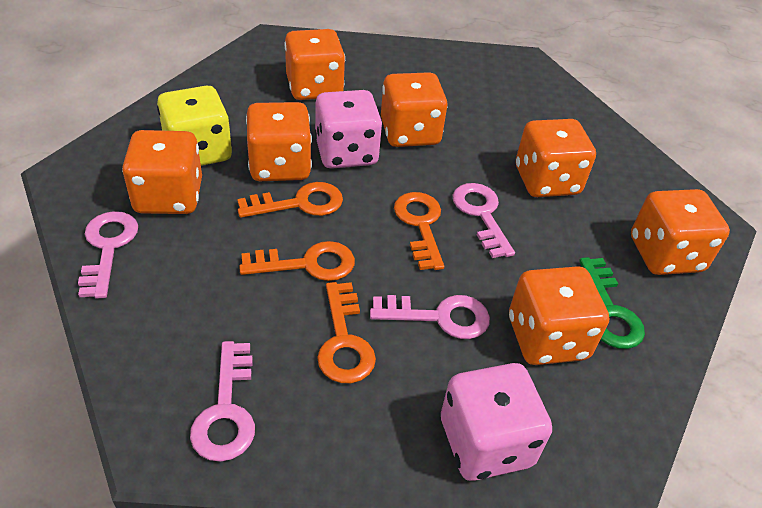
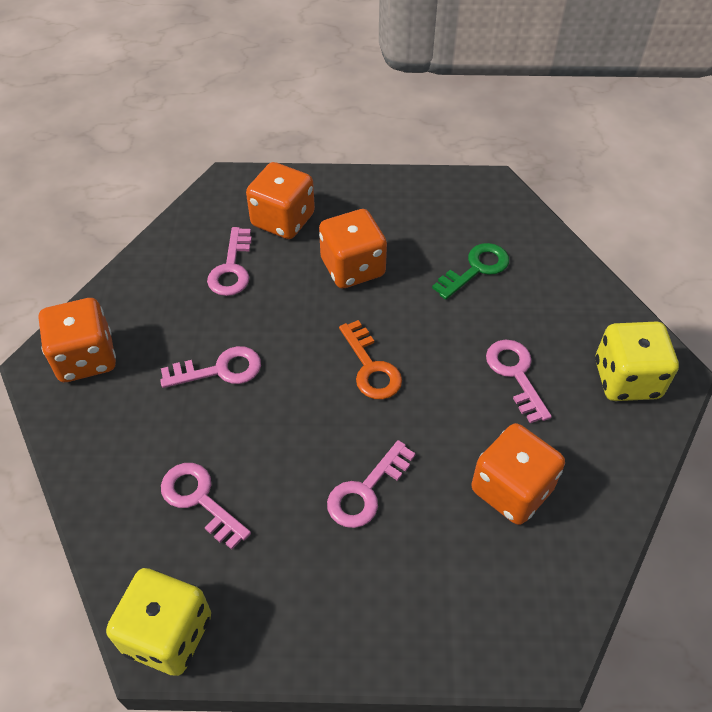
orange dice: 7 -> 4
orange key: 4 -> 1
pink dice: 2 -> 0
pink key: 4 -> 5
yellow dice: 1 -> 2

